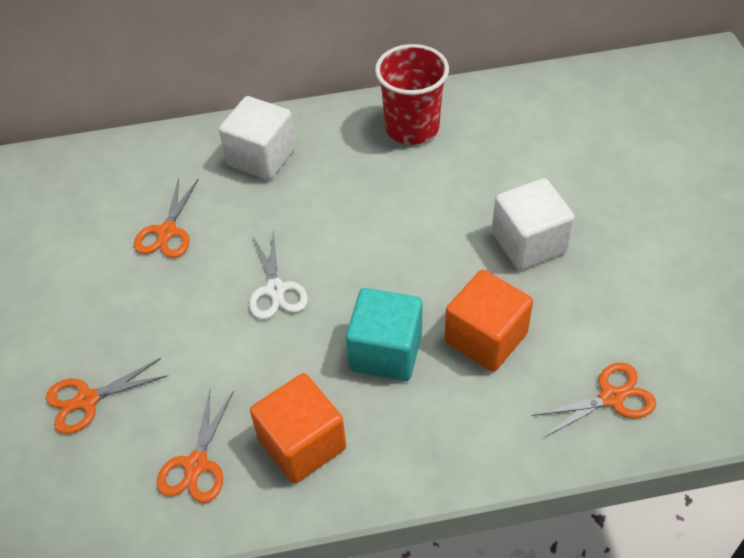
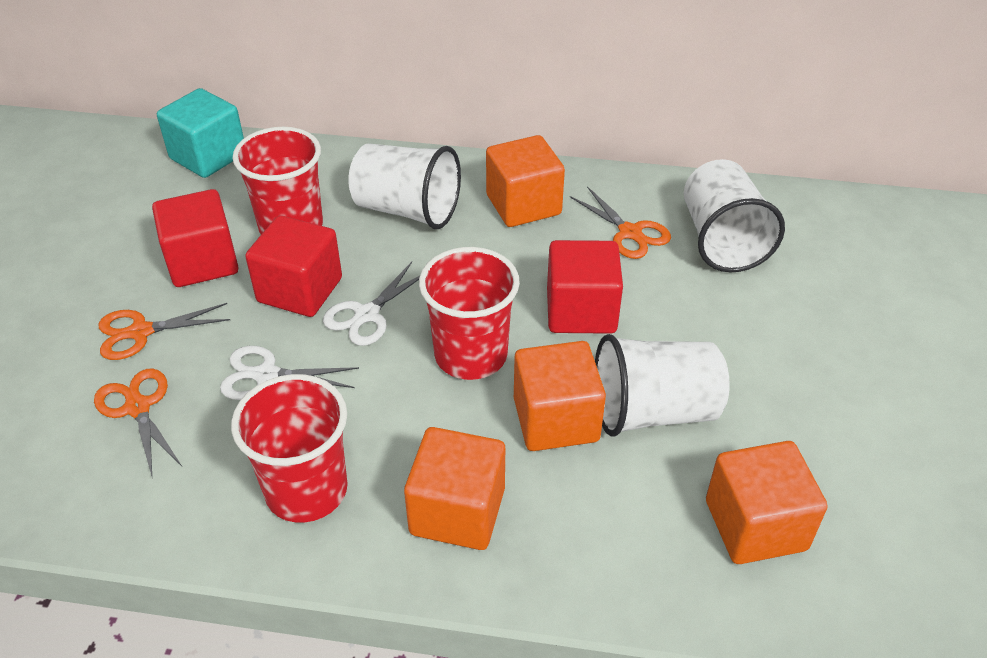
orange cube: 2 -> 4
orange scissors: 4 -> 3
red cube: 0 -> 3
red cup: 1 -> 3
white cube: 2 -> 0
white cup: 0 -> 3
white scissors: 1 -> 2

